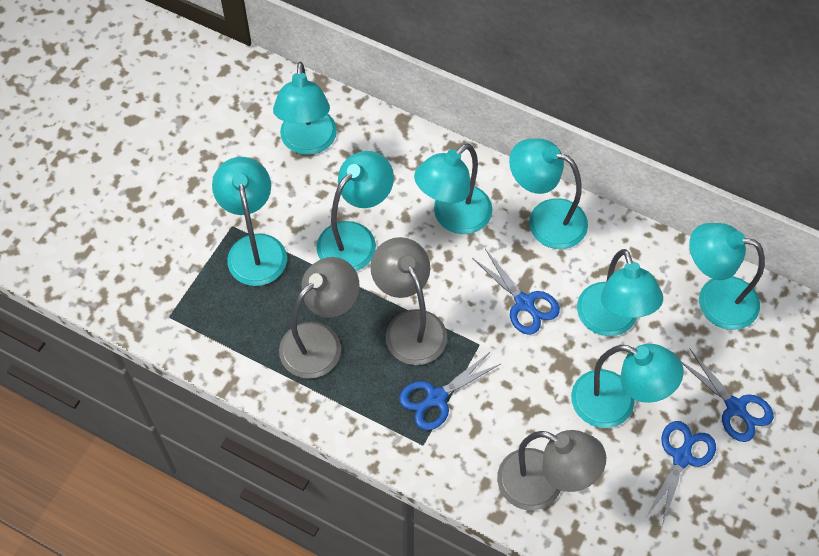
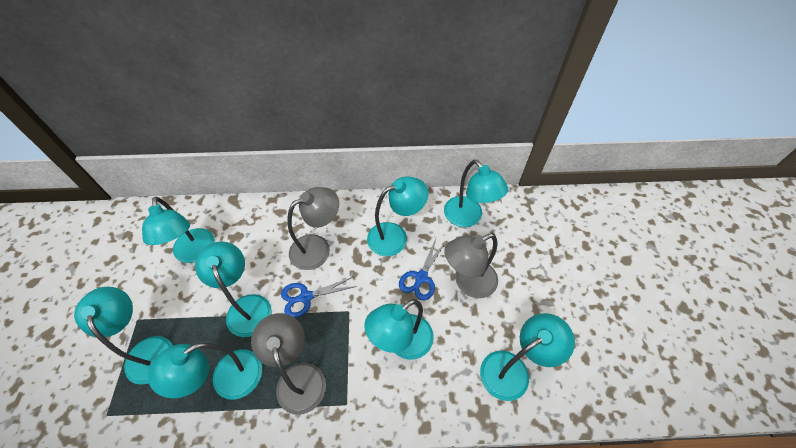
blue scissors: 4 -> 2

